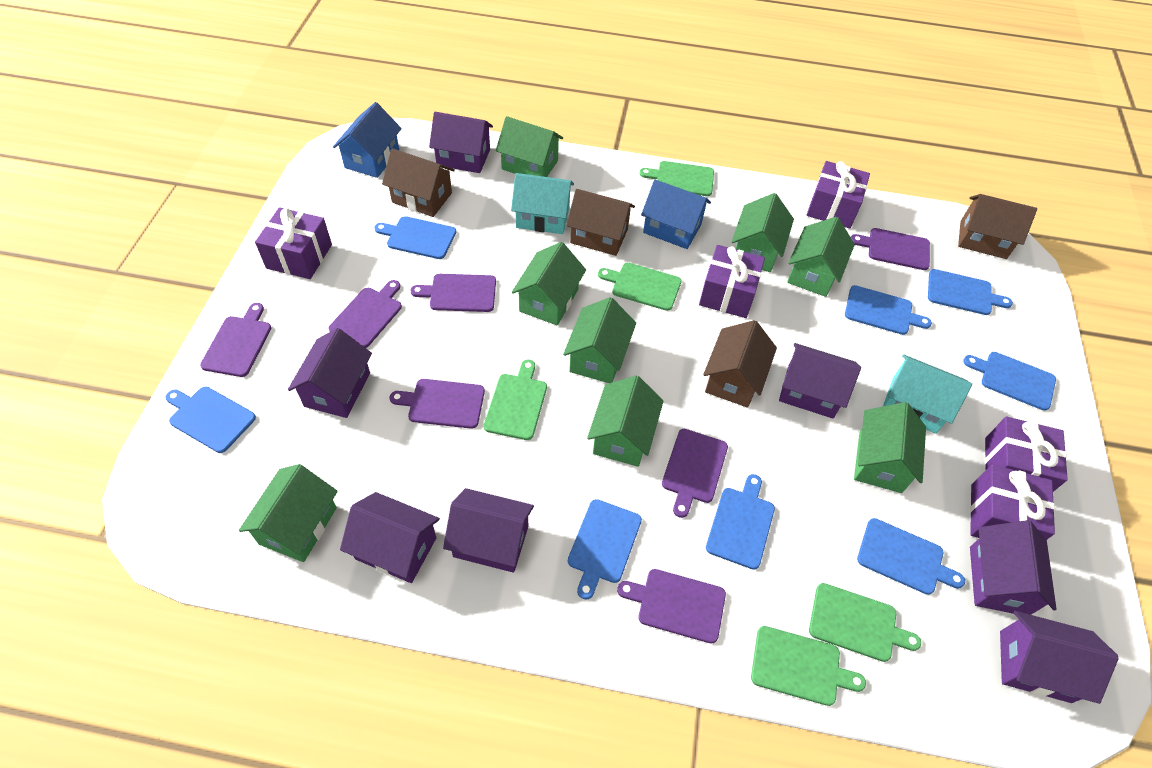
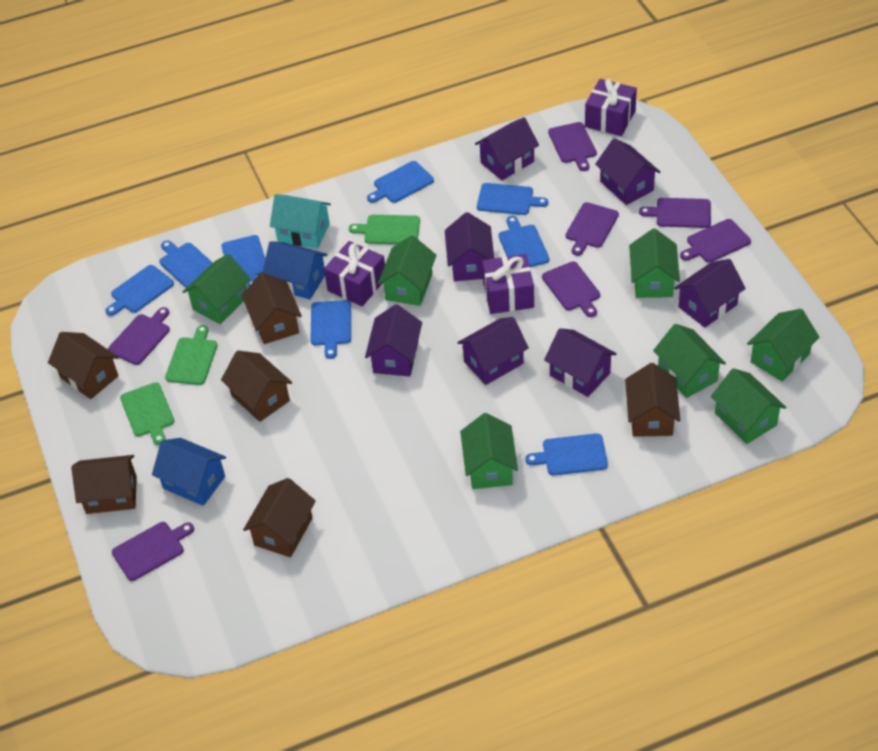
brown house: 4 -> 6
green cutting board: 5 -> 3
green house: 8 -> 7
purple gift: 5 -> 3
turquoise house: 2 -> 1

